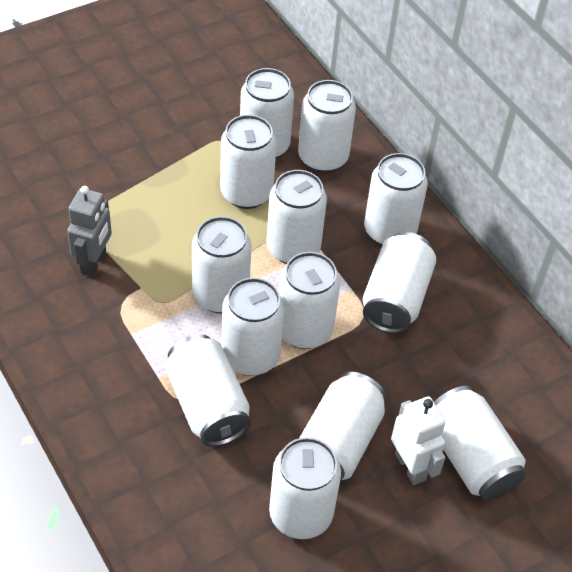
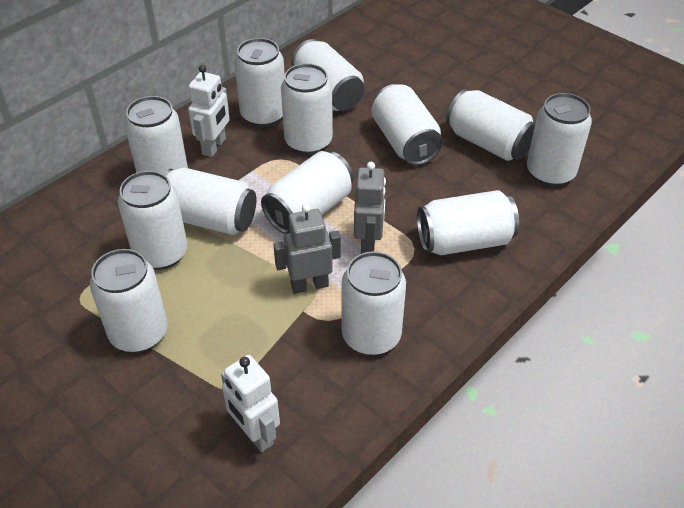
grey robot: 1 -> 2
white robot: 1 -> 2

